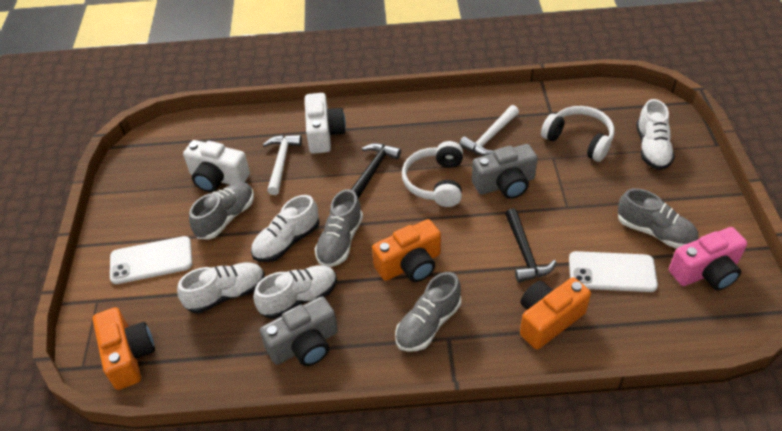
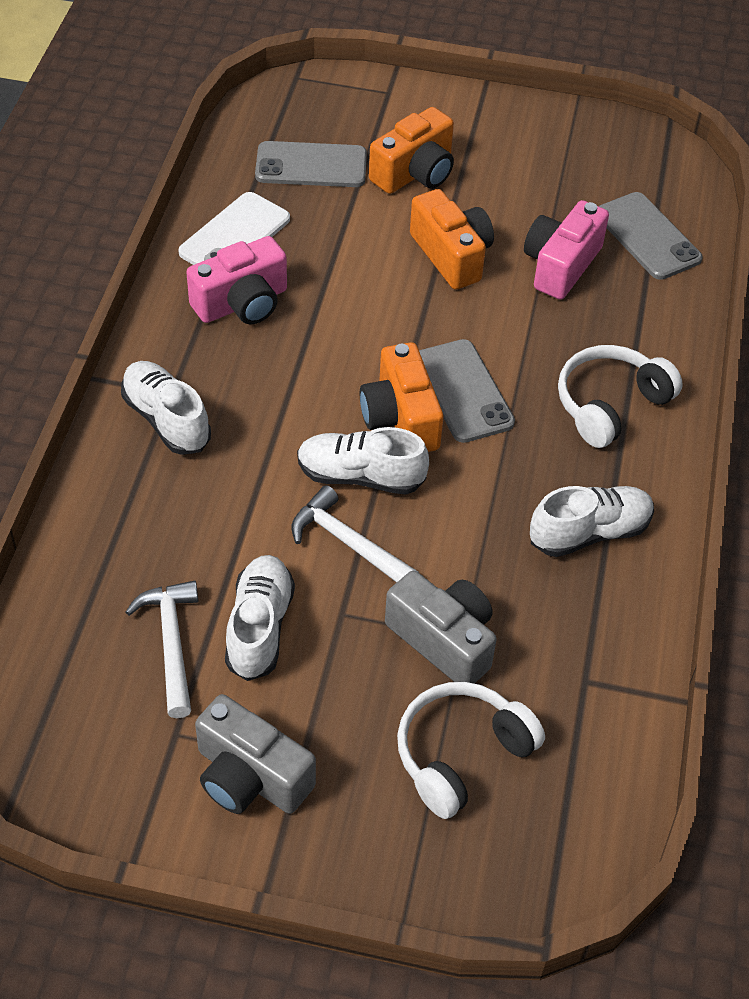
black hammer: 2 -> 0
grey phone: 0 -> 3
grey shoe: 4 -> 0
pink camera: 1 -> 2
white camera: 2 -> 0
white phone: 2 -> 1

